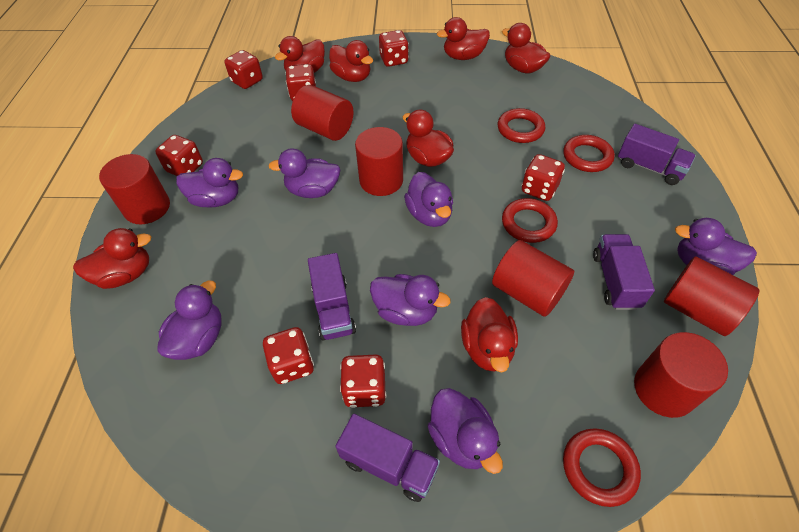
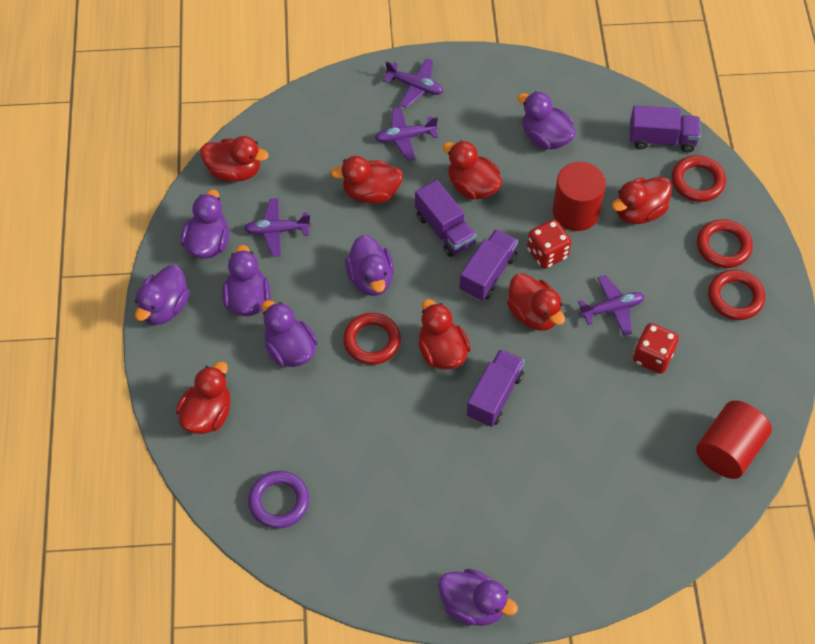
purple plane: 0 -> 4
purple ring: 0 -> 1
red cylinder: 6 -> 2
red dice: 7 -> 2

